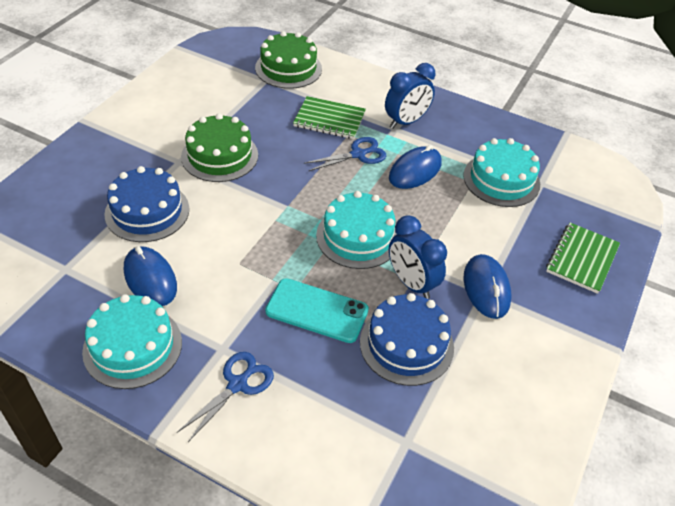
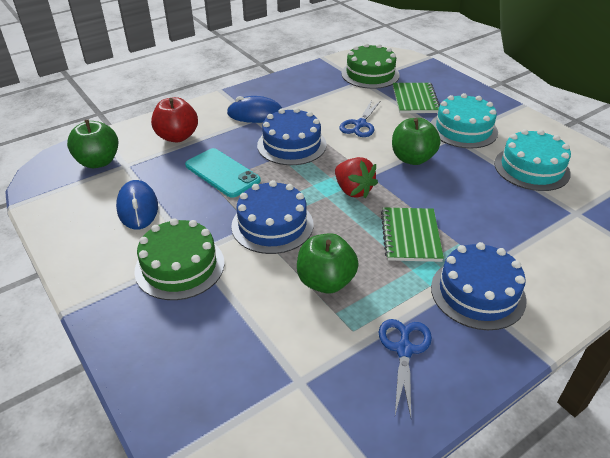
blue cake: 2 -> 3
blue clock: 2 -> 0
blue mouse: 3 -> 2
green apple: 0 -> 3
red apple: 0 -> 1
red strawberry: 0 -> 1
turquoise cake: 3 -> 2

